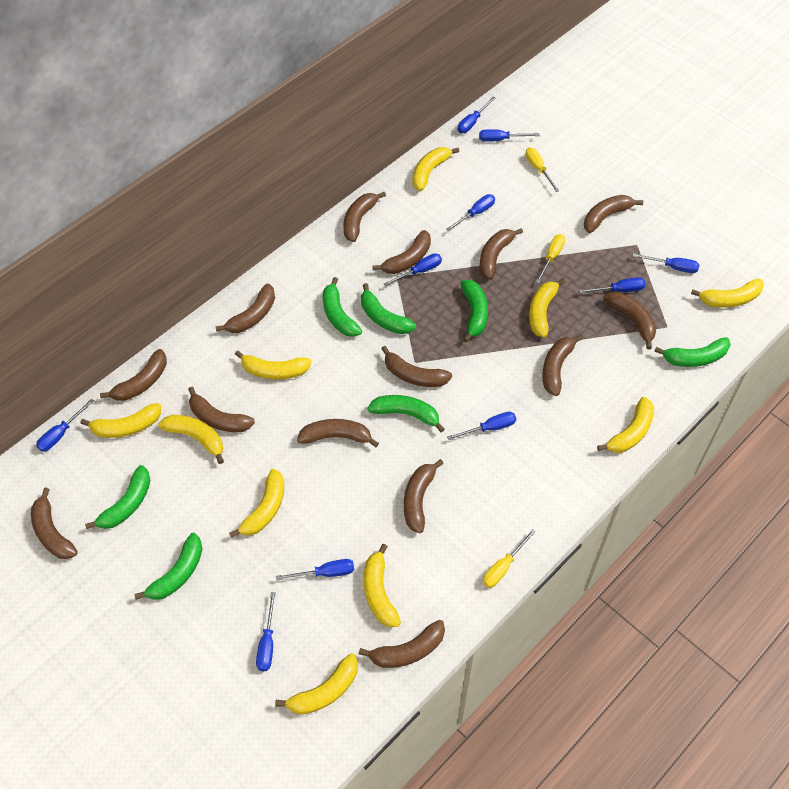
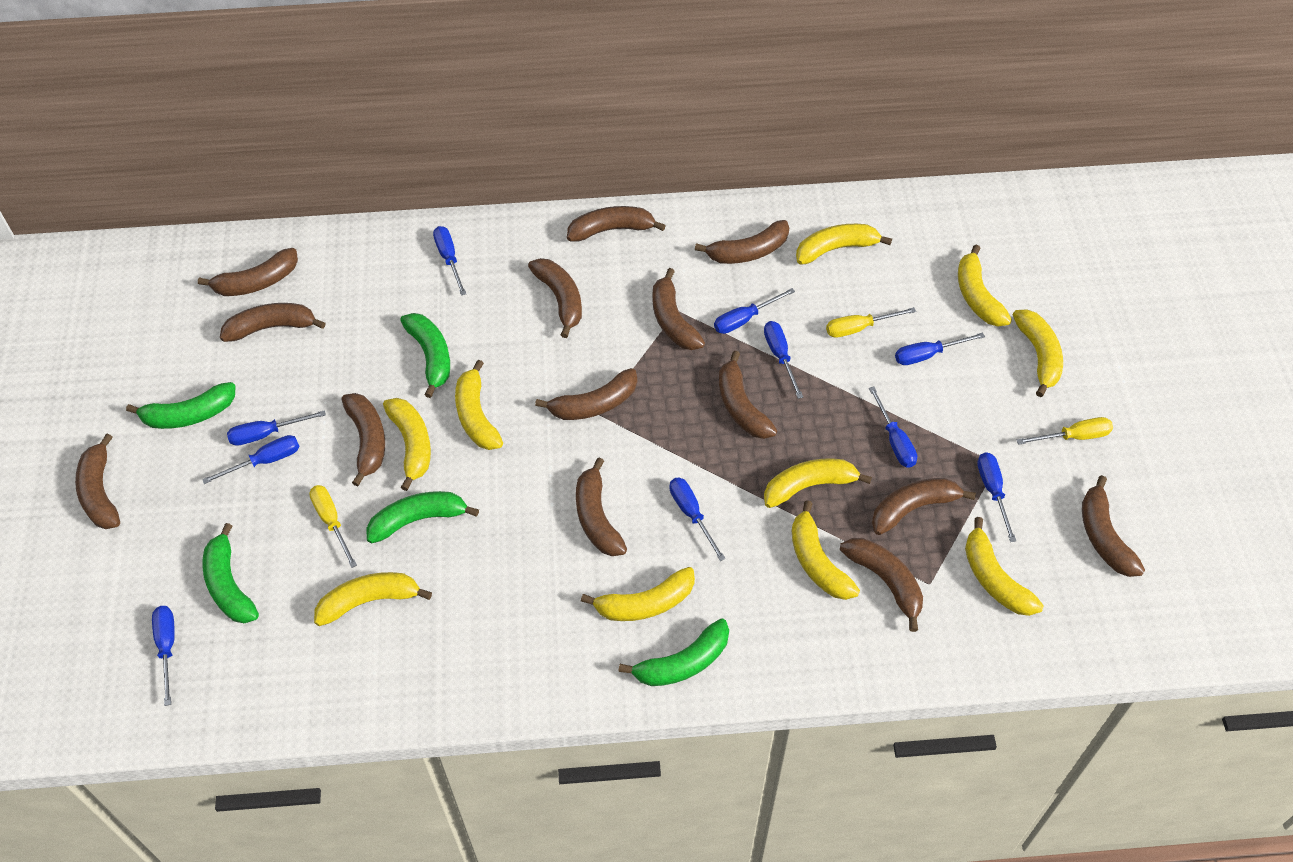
green banana: 7 -> 5

